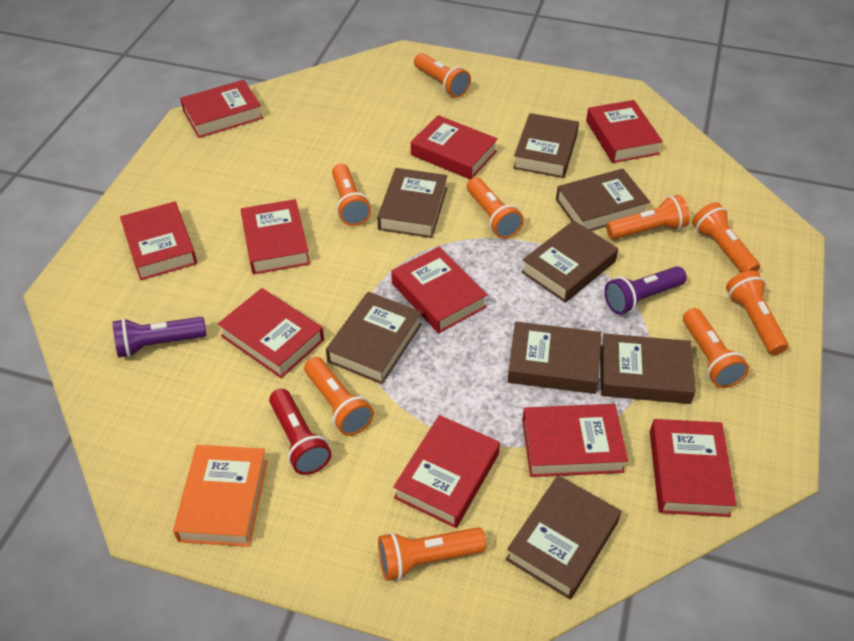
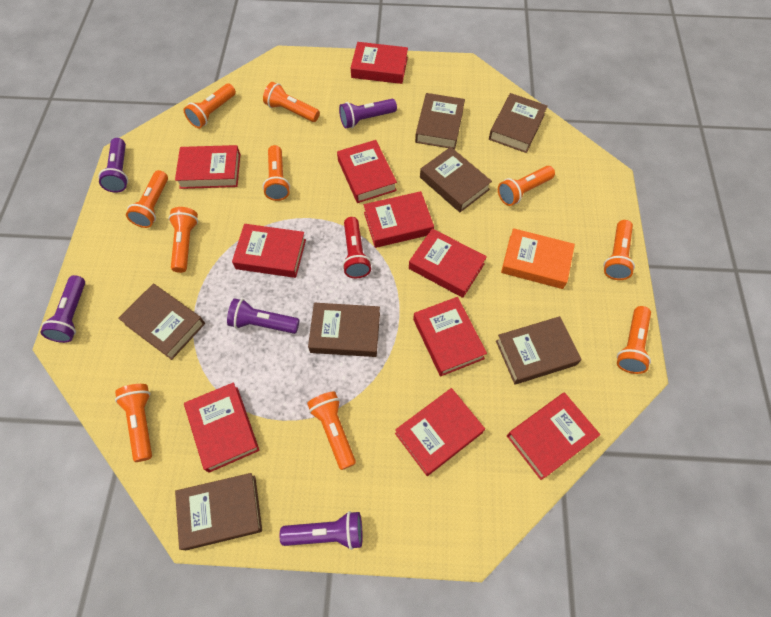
brown book: 8 -> 7
orange flashlight: 9 -> 10
purple flashlight: 2 -> 5

